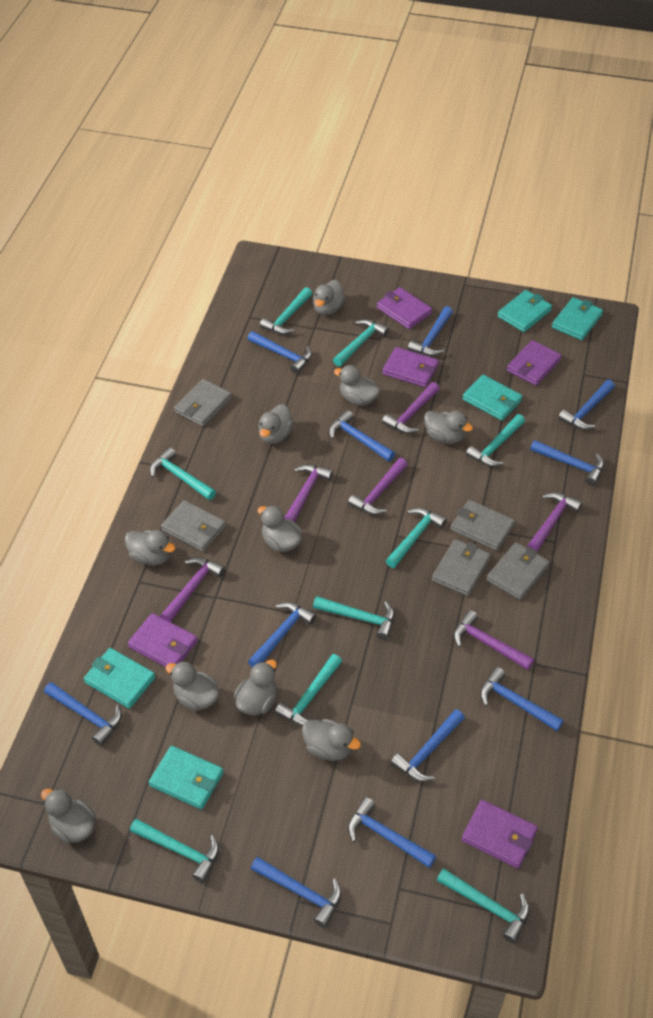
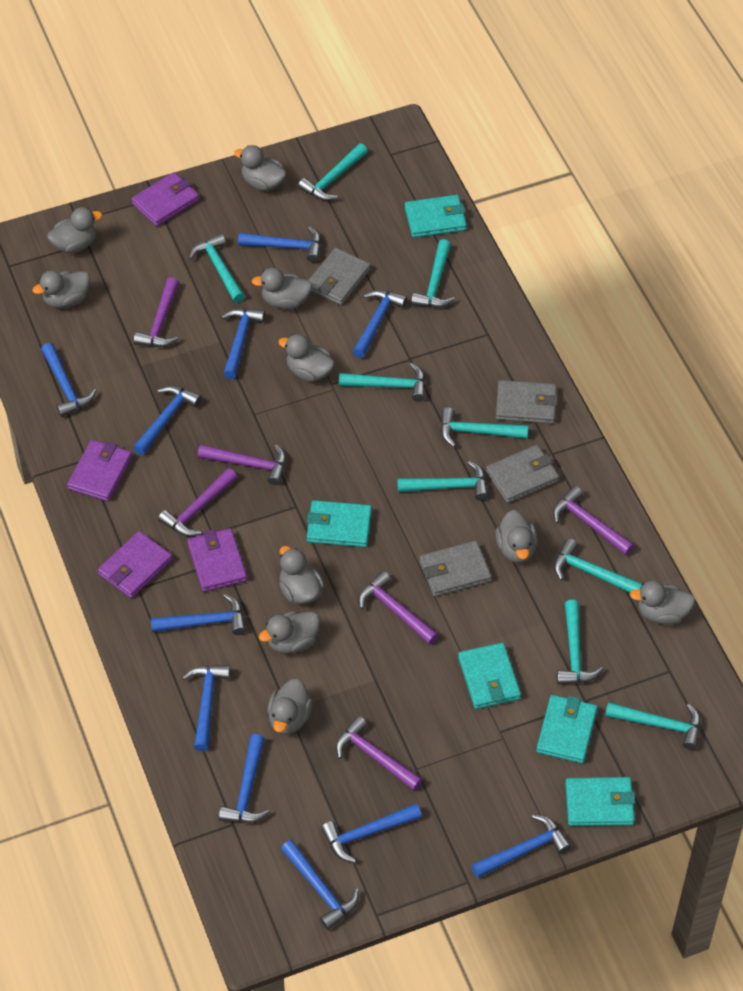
grey wallet: 5 -> 4
purple wallet: 5 -> 4

